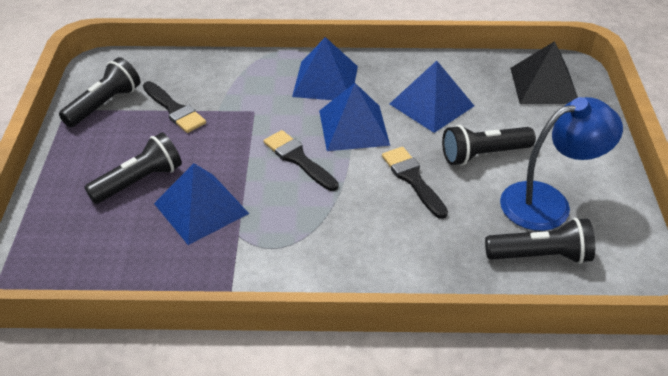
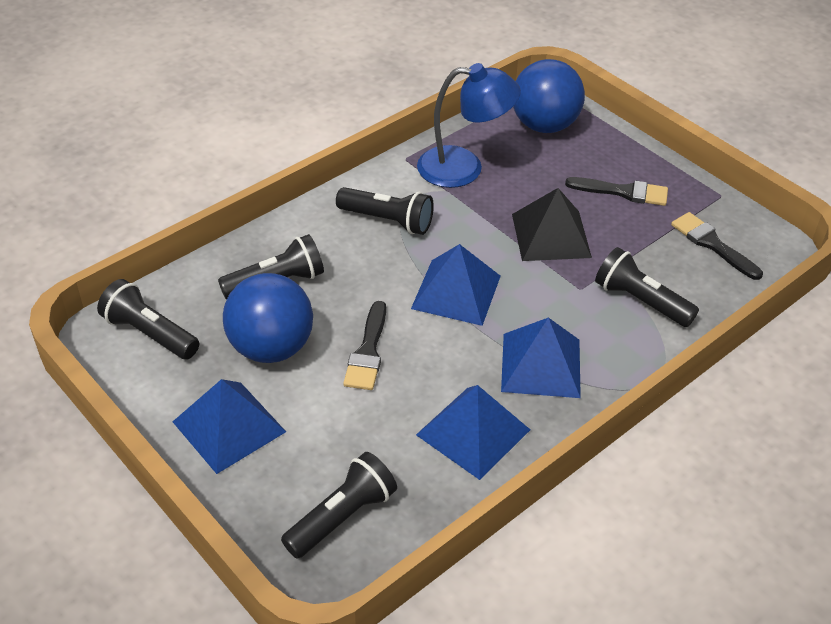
black flashlight: 4 -> 5
blue ball: 0 -> 2

